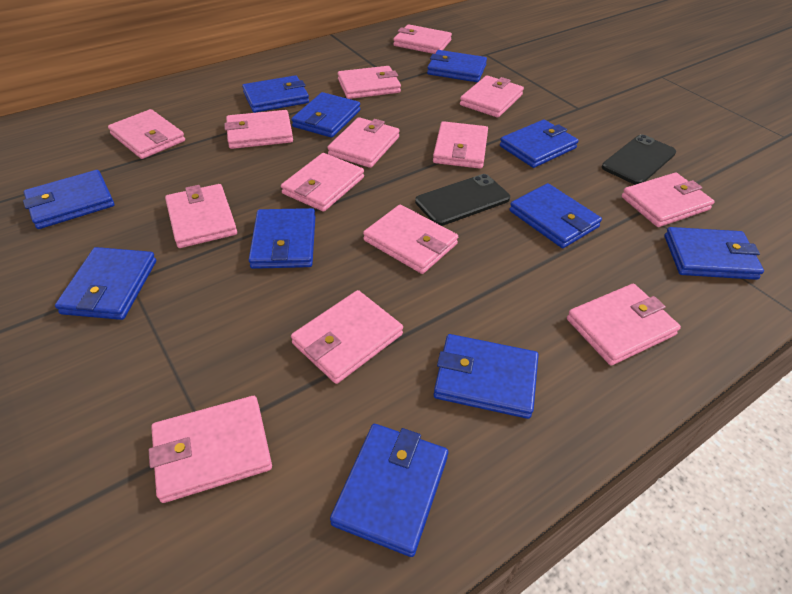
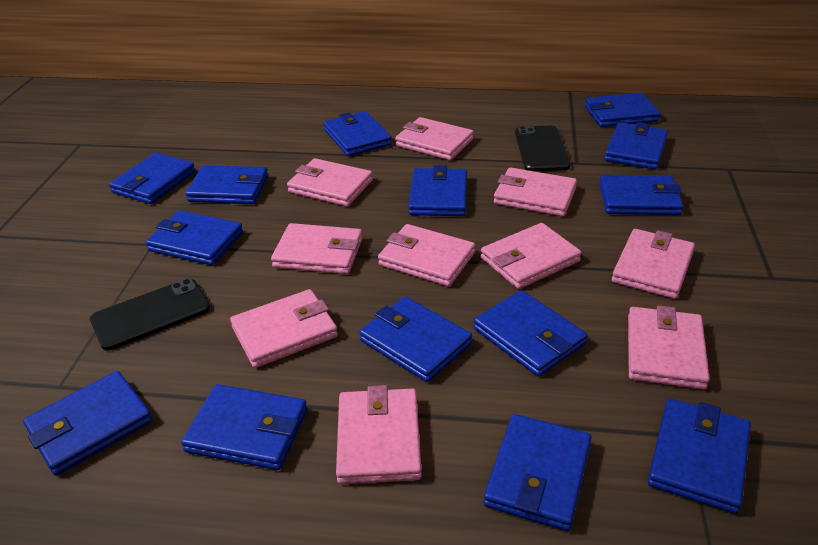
blue wallet: 11 -> 14
pink wallet: 14 -> 10

